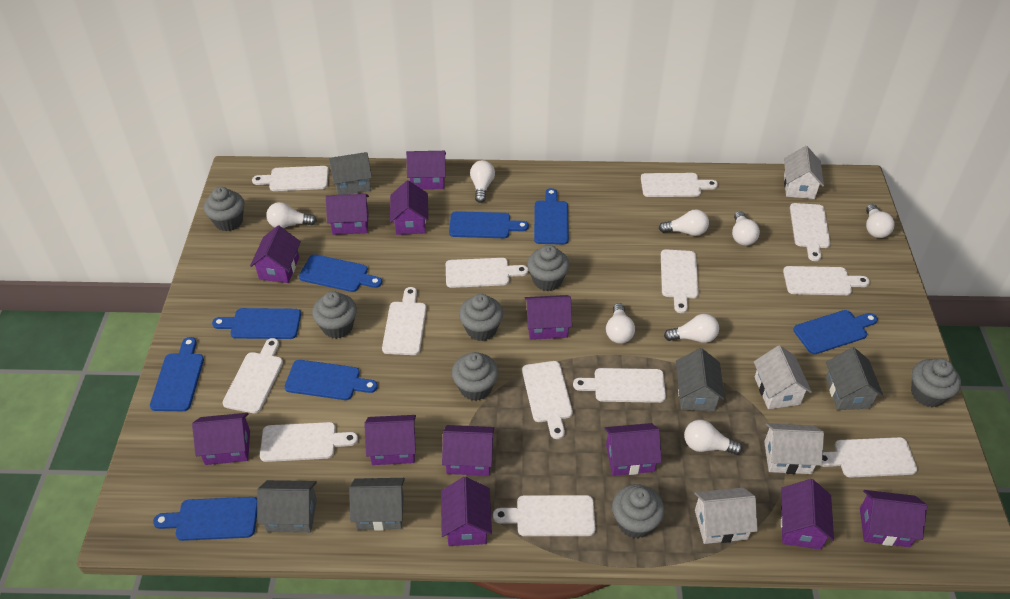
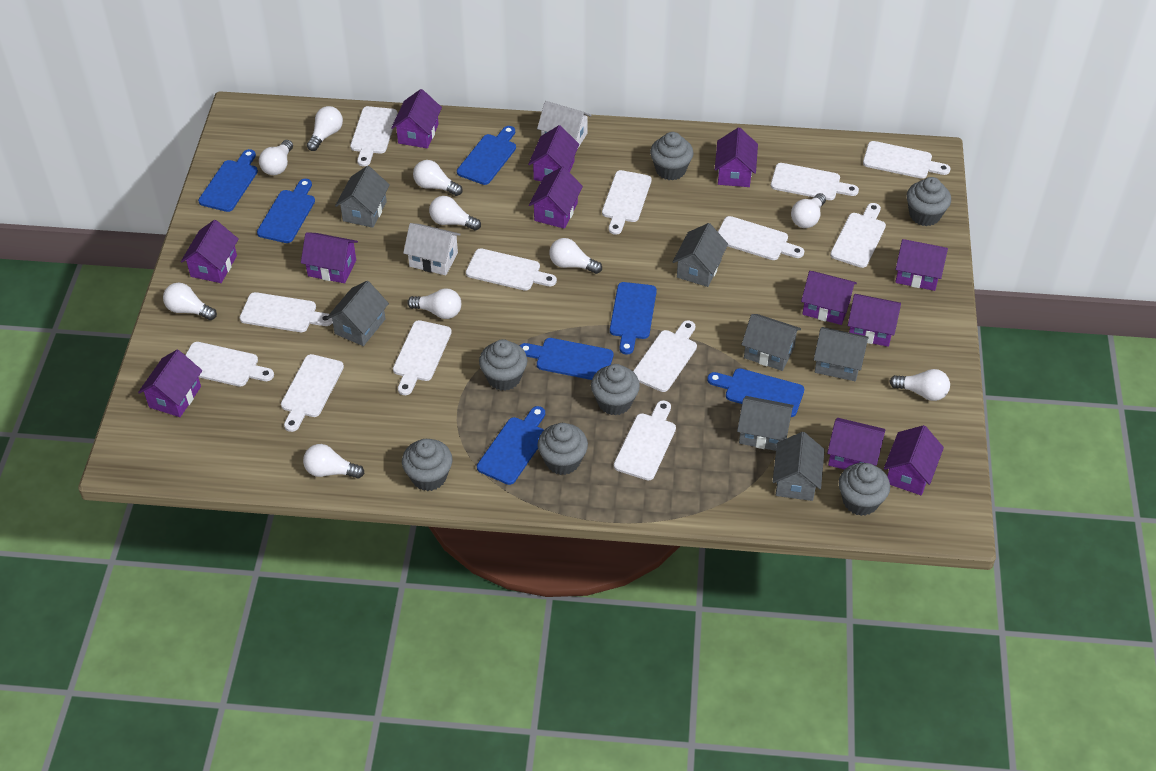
blue cutting board: 8 -> 7
grey house: 5 -> 7
white house: 4 -> 2
white light bulb: 8 -> 10

